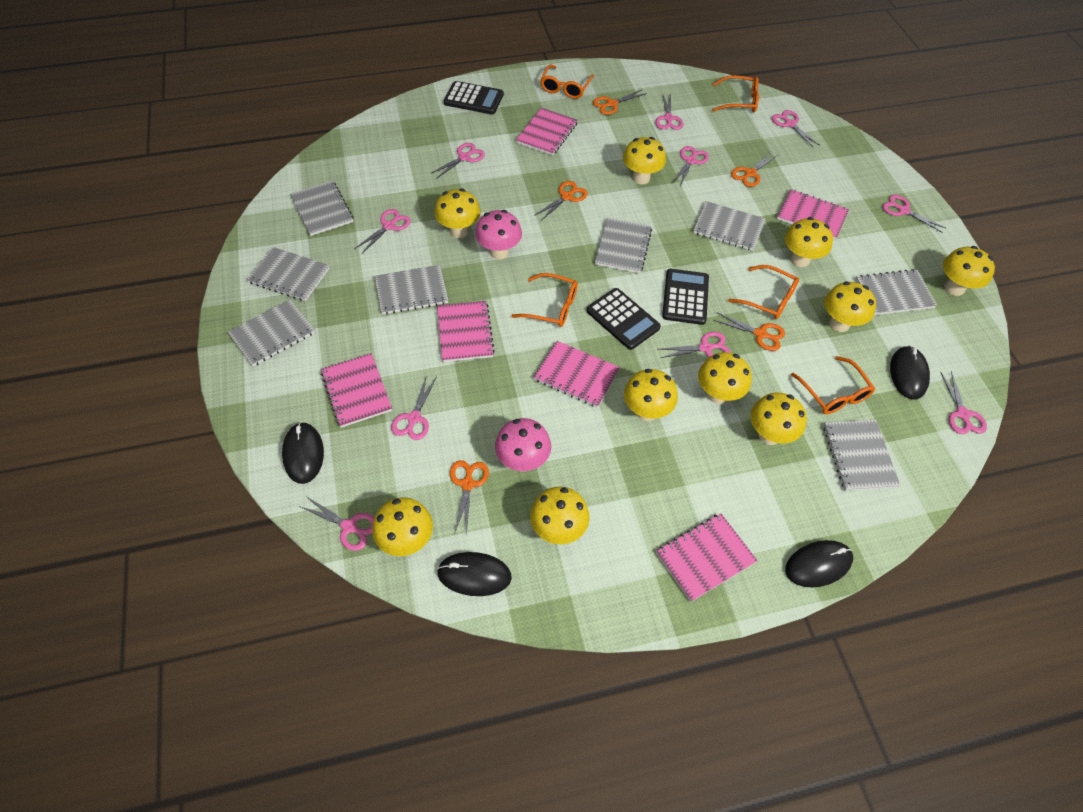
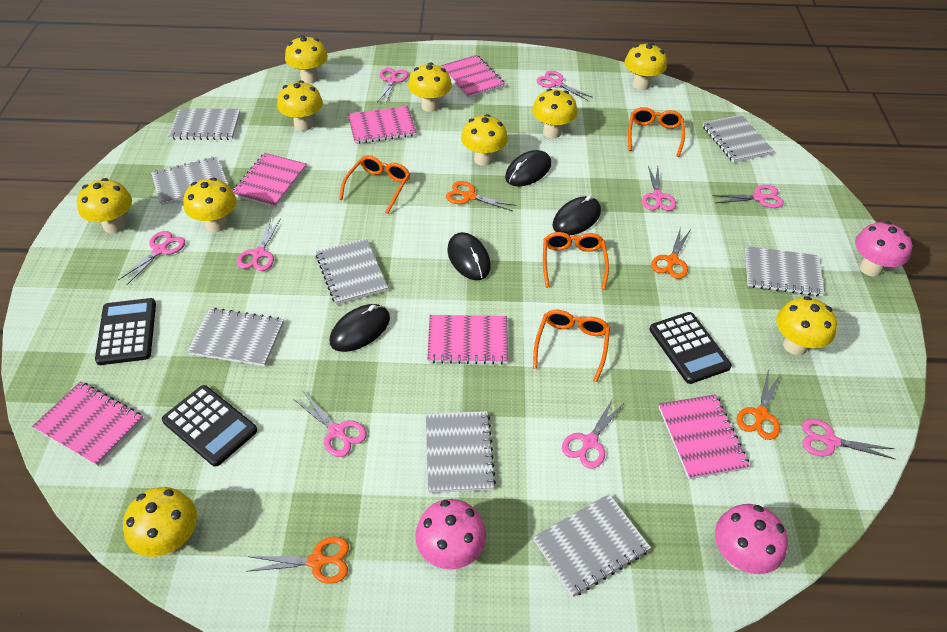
orange glasses: 5 -> 4
orange scissors: 5 -> 4
pink mushroom: 2 -> 3
pink scissors: 10 -> 9

